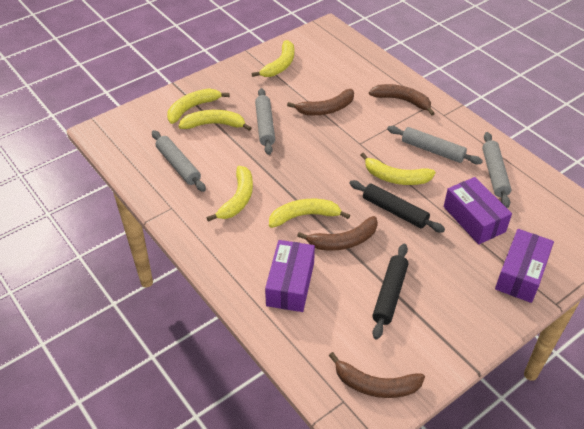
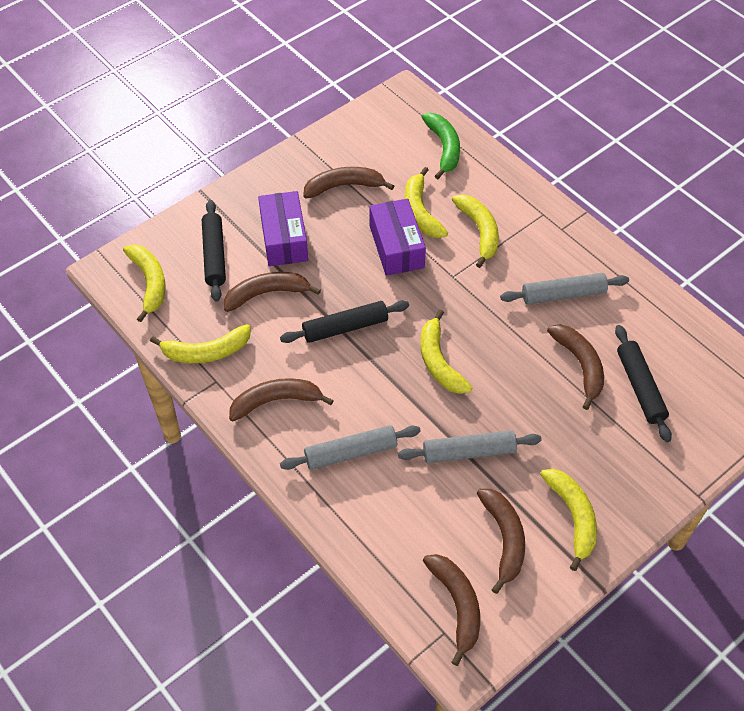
black rolling pin: 2 -> 3
brown banana: 4 -> 6
green banana: 0 -> 1
grey rolling pin: 4 -> 3
purple box: 3 -> 2

